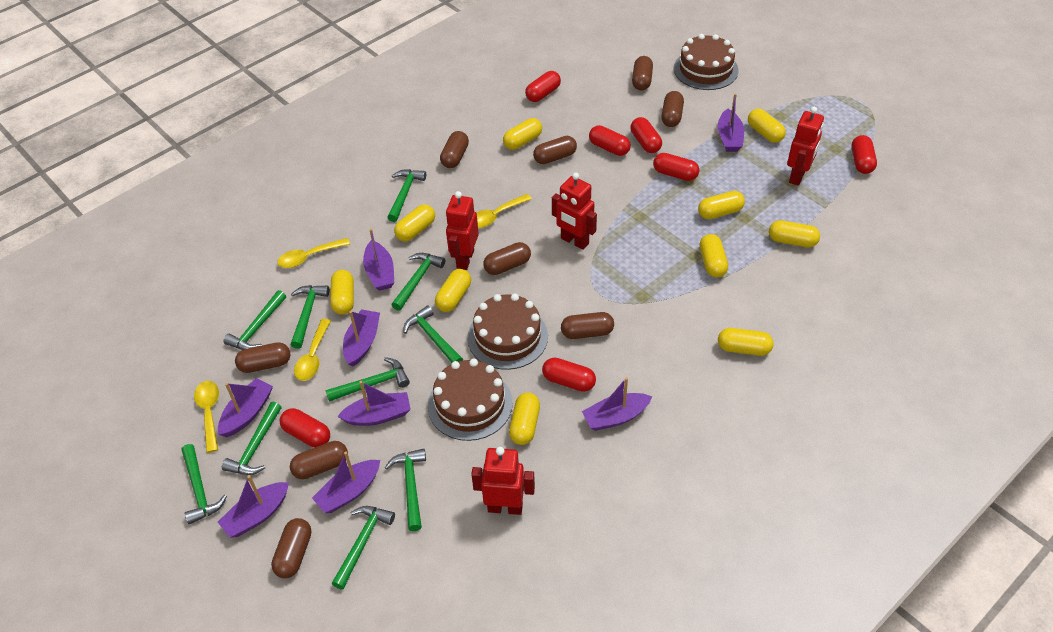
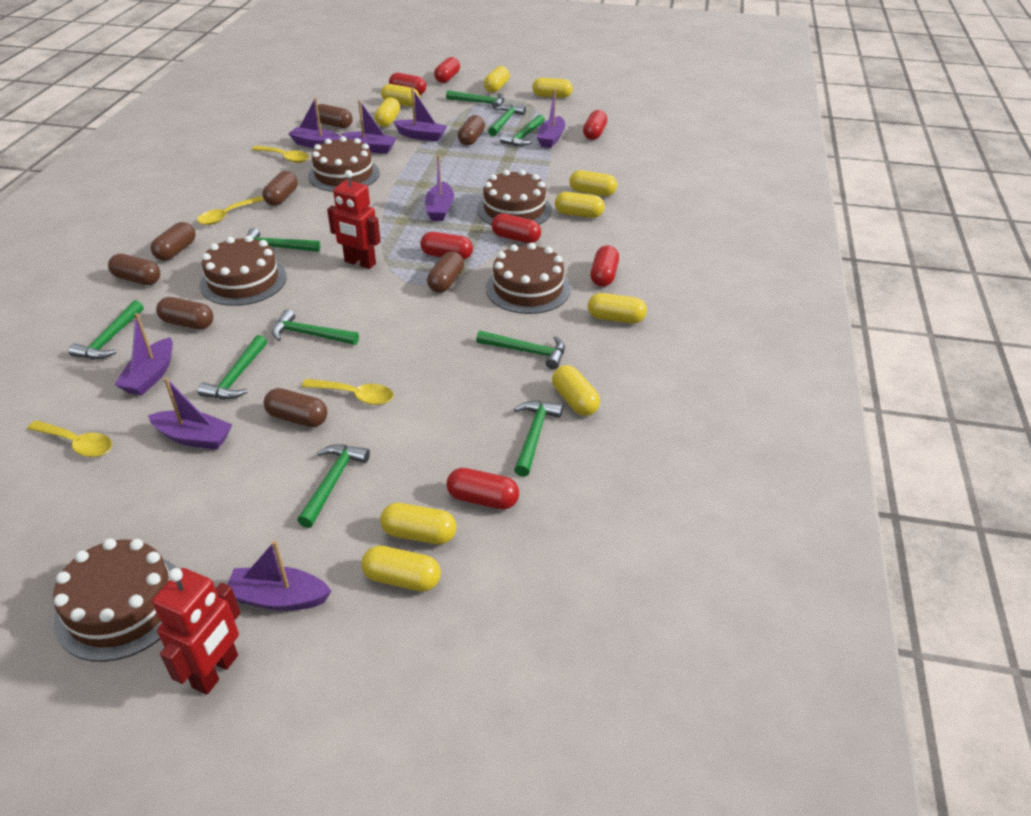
brown cake: 3 -> 5
brown capsule: 9 -> 8
red robot: 4 -> 2

